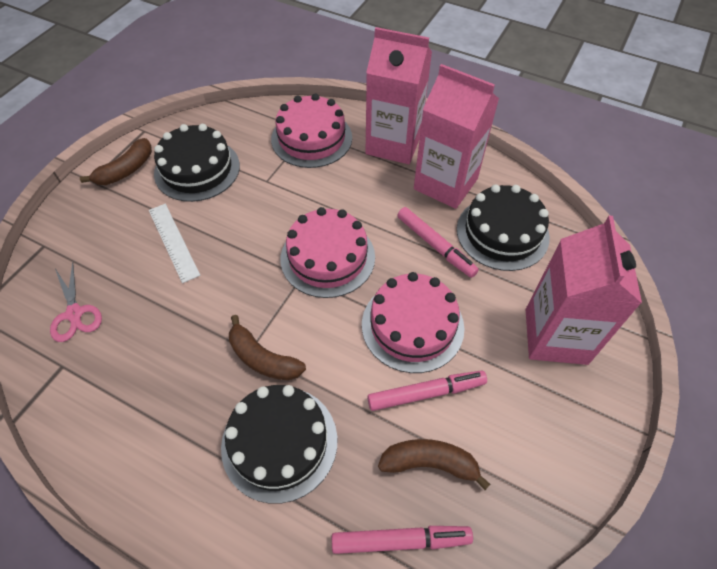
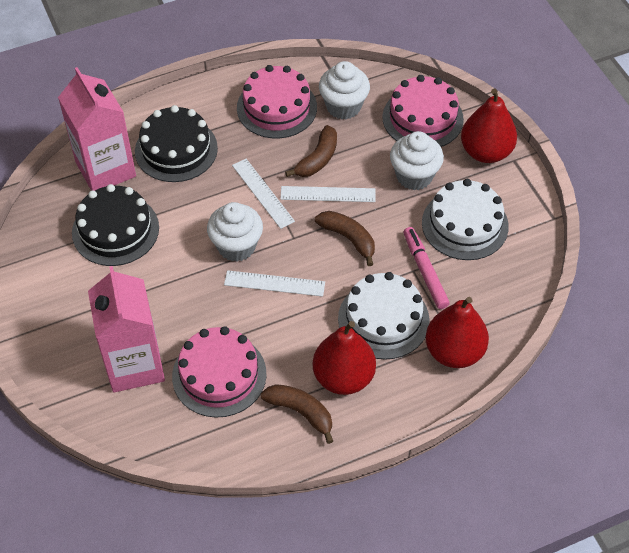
black cake: 3 -> 2
pink carton: 3 -> 2
pink marker: 3 -> 1
pink scissors: 1 -> 0
red pear: 0 -> 3
white cake: 0 -> 2
white cupcake: 0 -> 3
white ruler: 1 -> 3

